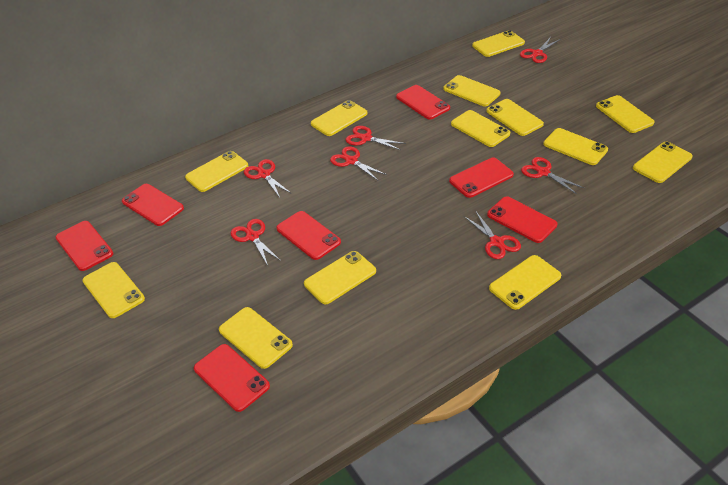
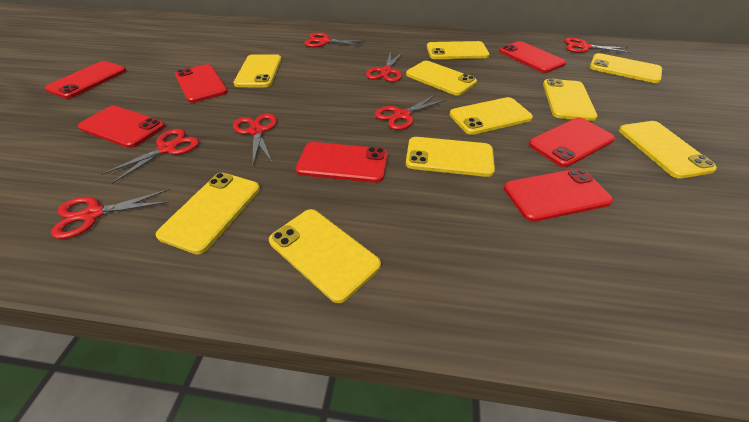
yellow phone: 13 -> 10

